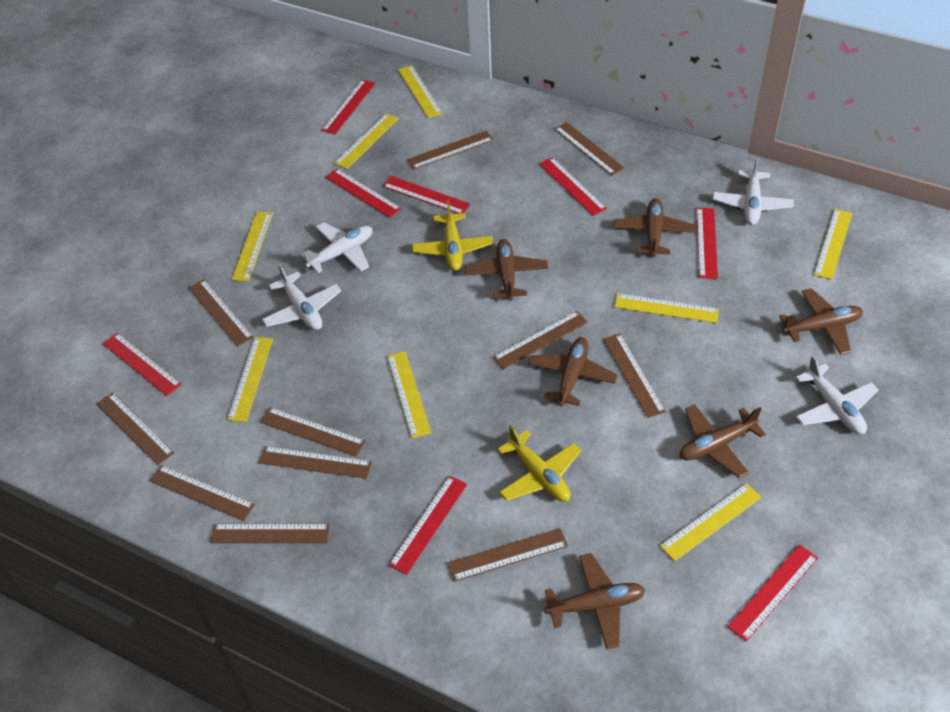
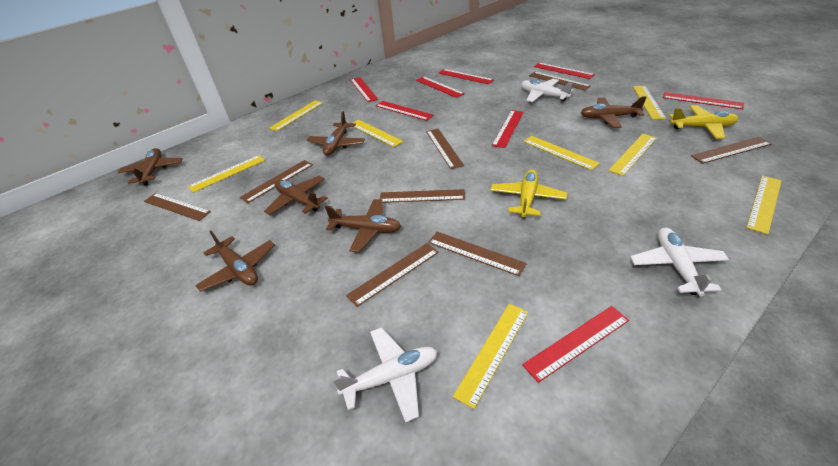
brown ruler: 11 -> 8
white plane: 4 -> 3

